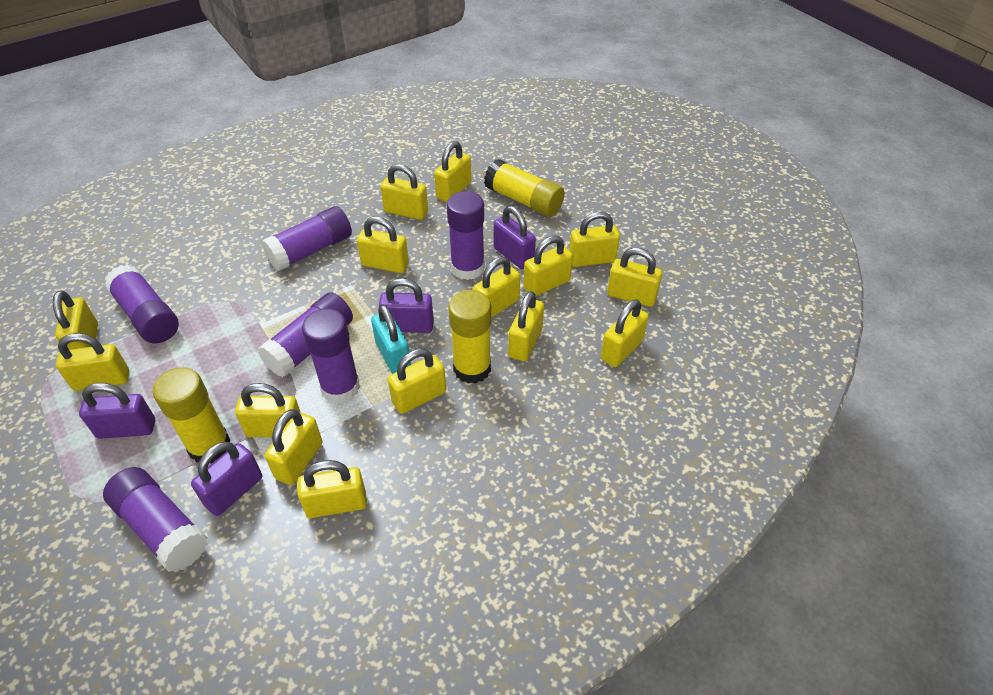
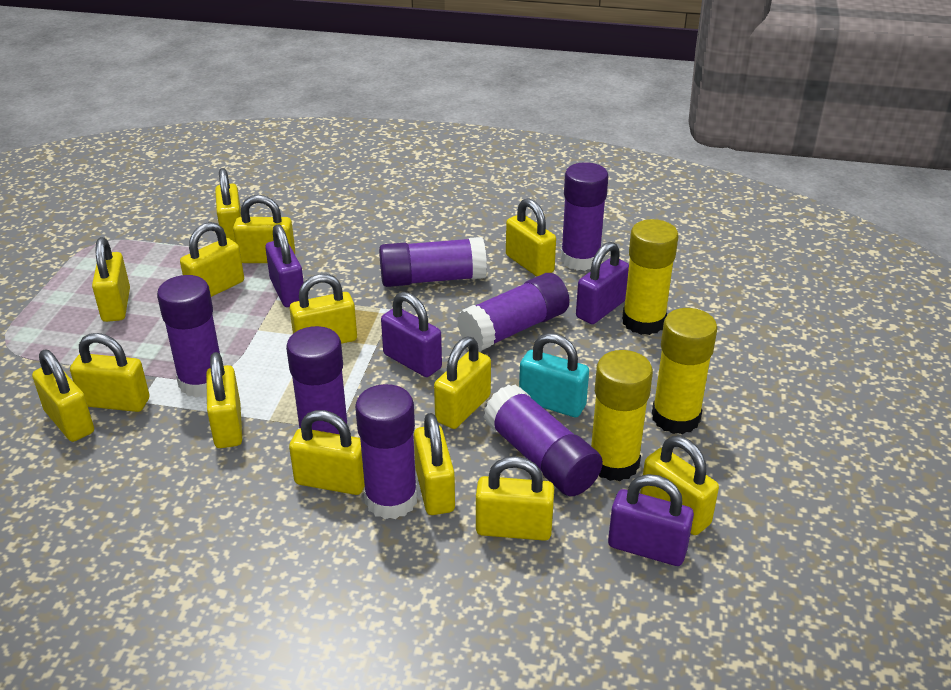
purple glue stick: 6 -> 7
yellow padlock: 15 -> 14

